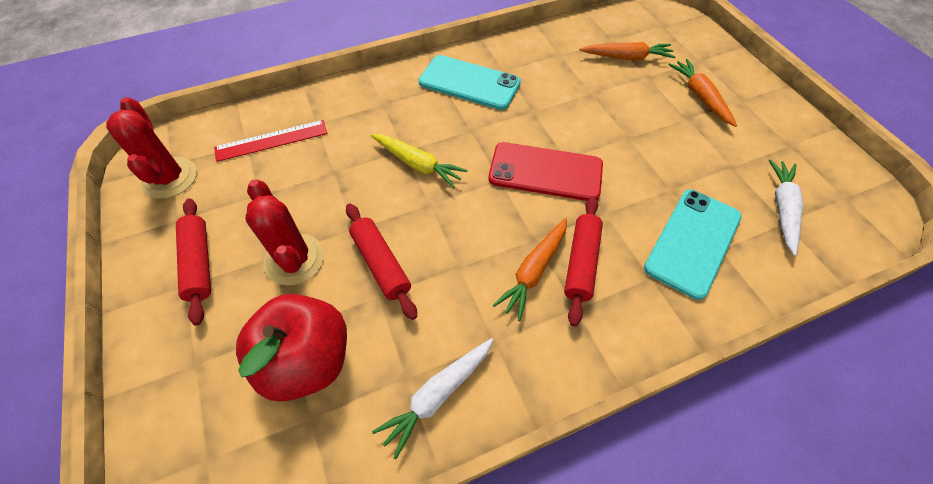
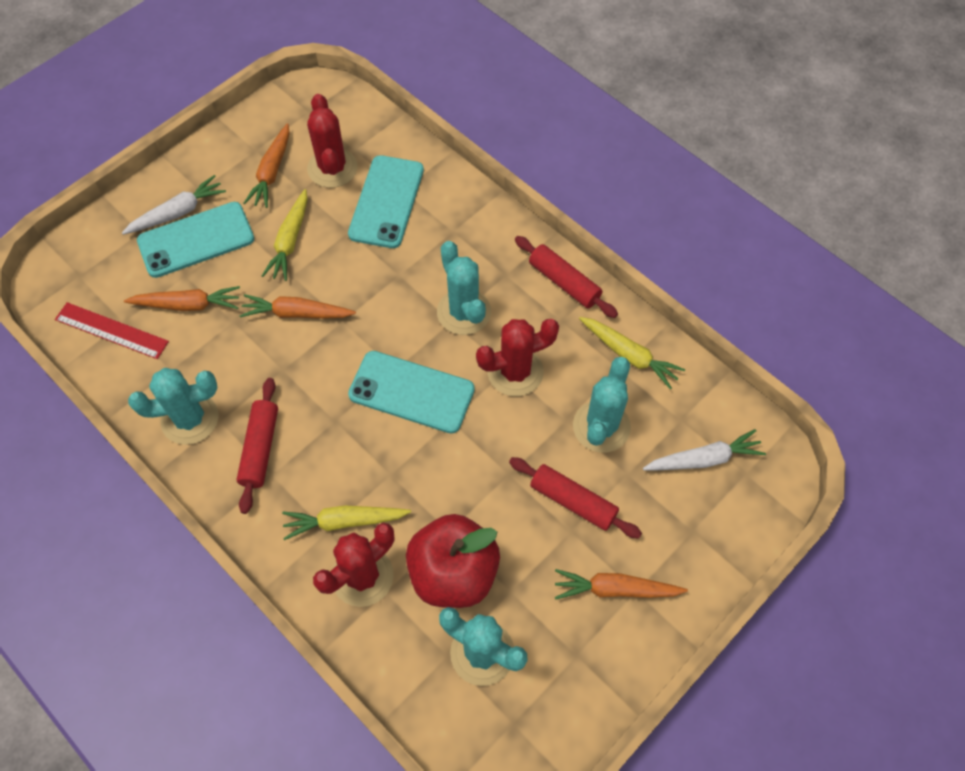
orange carrot: 3 -> 4
red cactus: 2 -> 3
red phone: 1 -> 0
turquoise cactus: 0 -> 4
turquoise phone: 2 -> 3
yellow carrot: 1 -> 3

